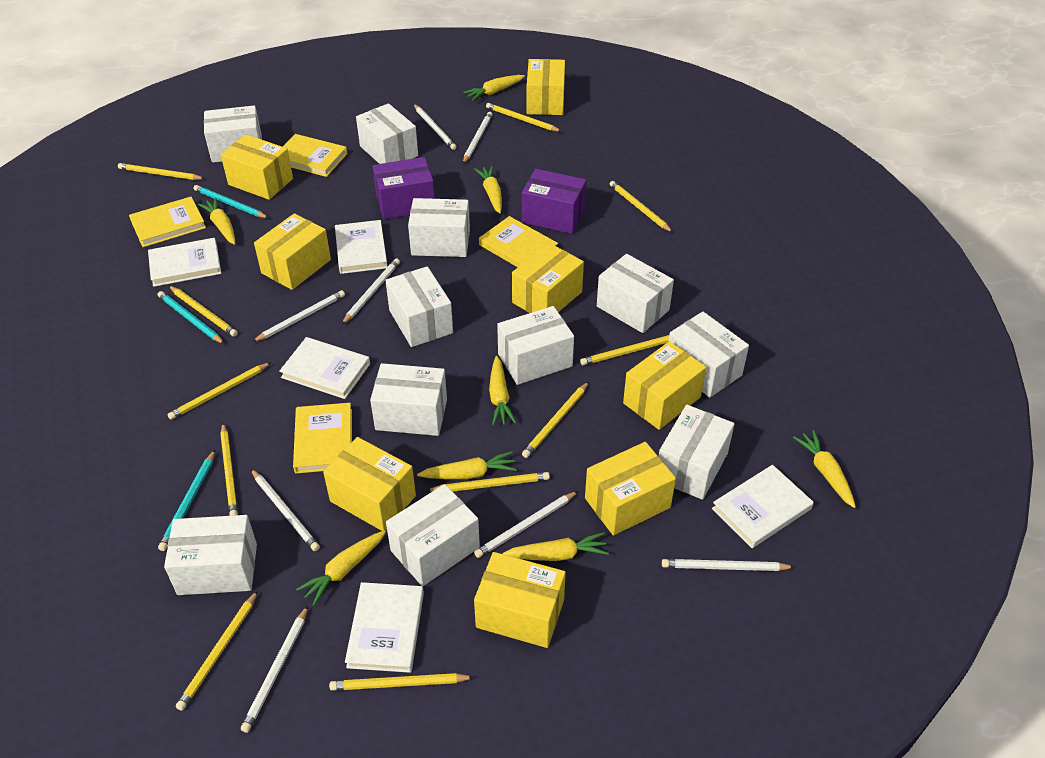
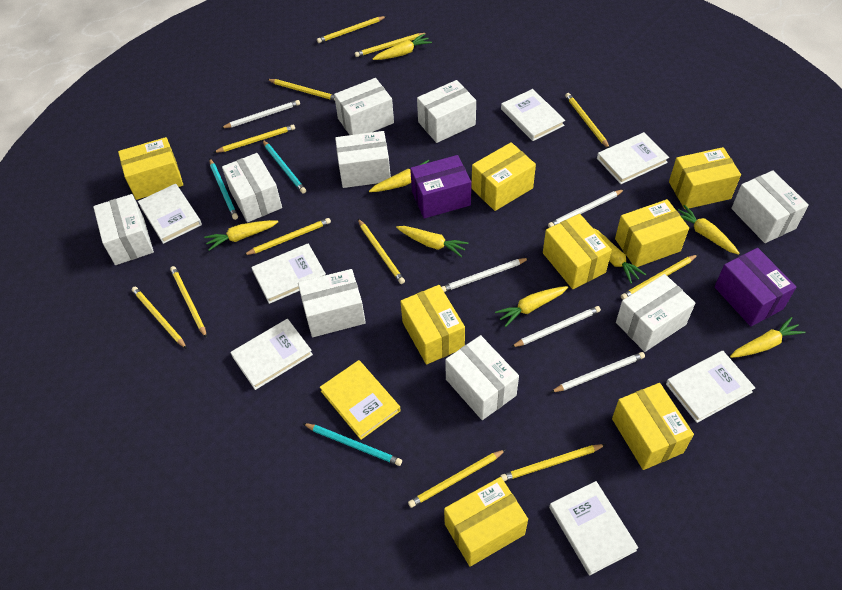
white book: 5 -> 7
white box: 11 -> 9
white pencil: 8 -> 5
yellow book: 4 -> 1
yellow pencil: 11 -> 12

